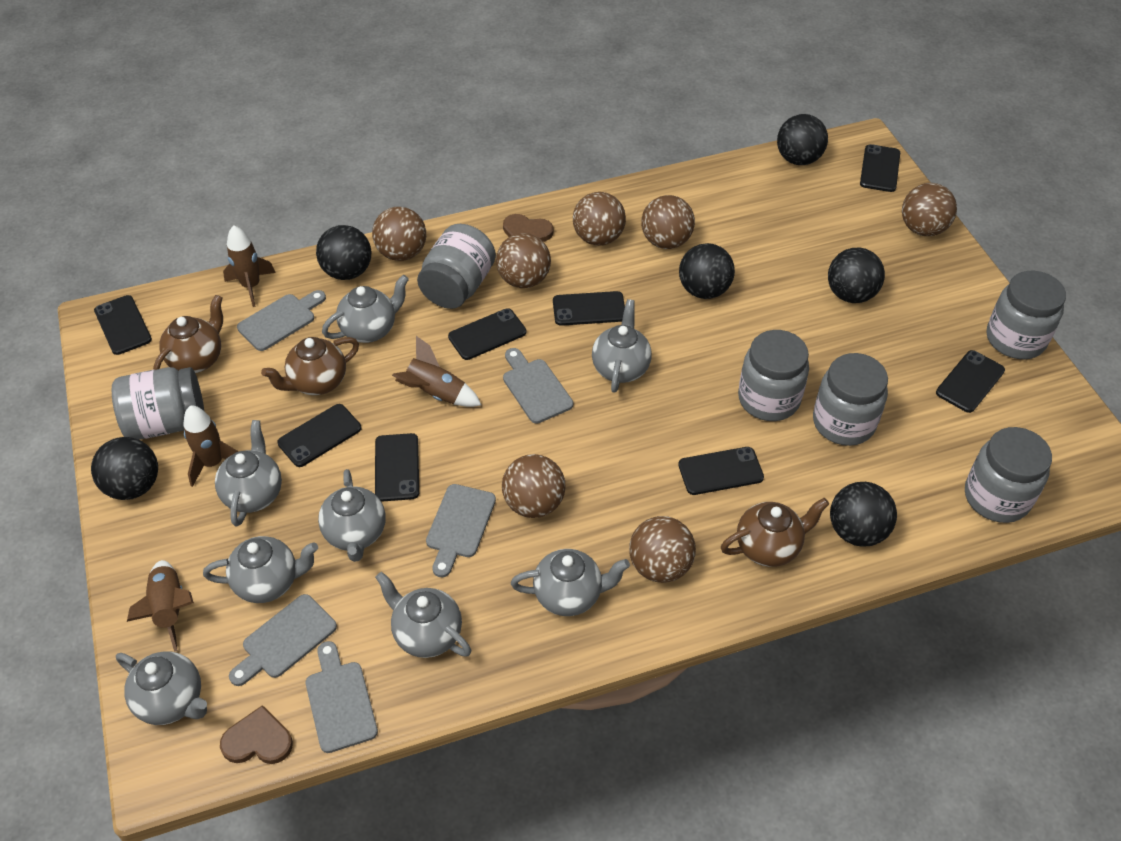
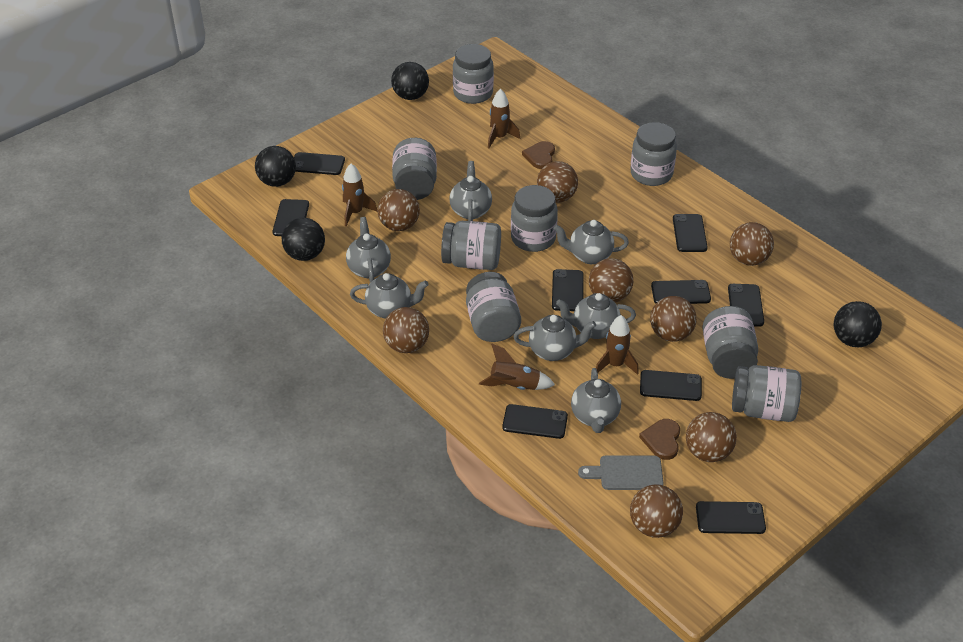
black ball: 6 -> 4
black phone: 8 -> 9
brown ball: 7 -> 8
brown teapot: 3 -> 0
grey cutting board: 5 -> 1
grey jar: 6 -> 8
grey teapot: 8 -> 7

